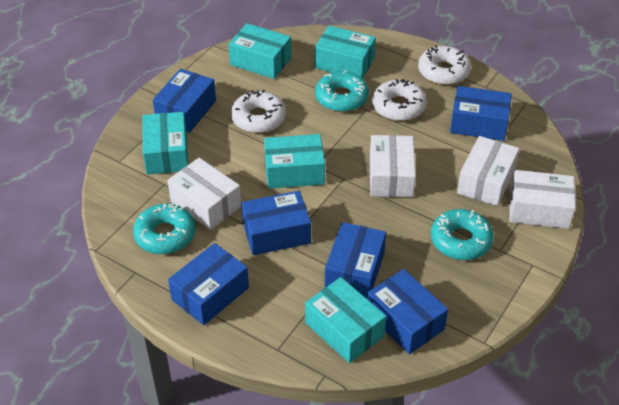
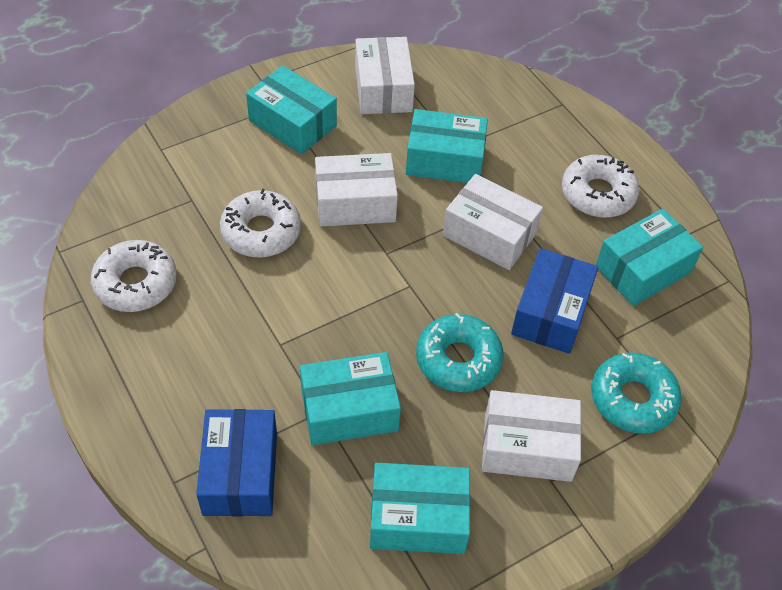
blue box: 6 -> 2
turquoise donut: 3 -> 2

